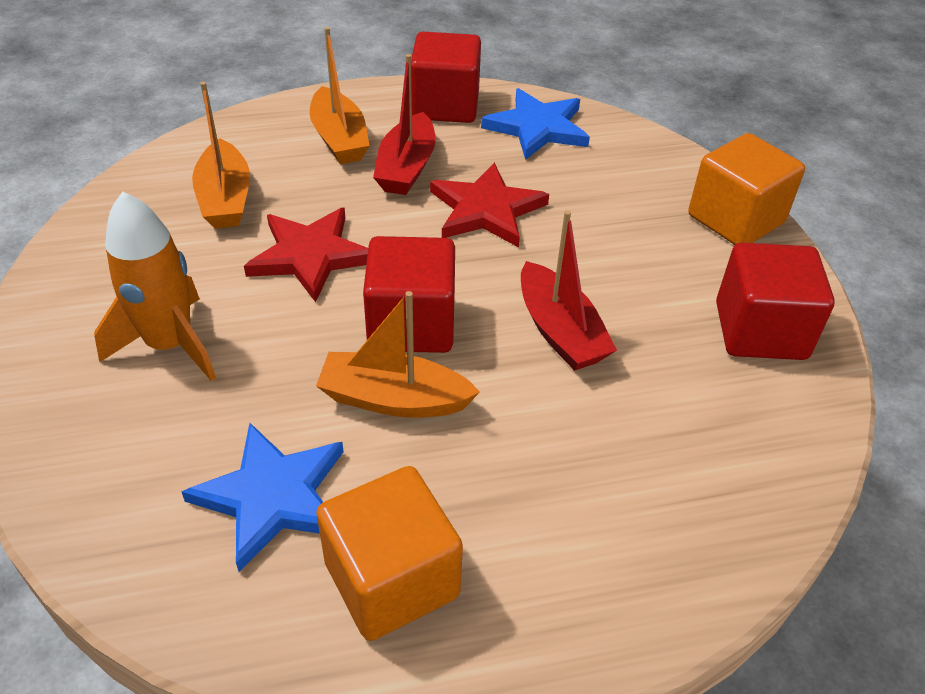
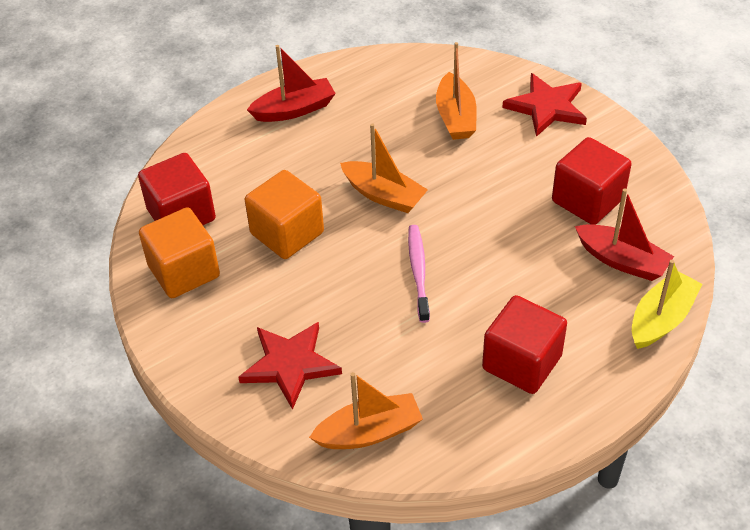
blue star: 2 -> 0
orange rocket: 1 -> 0
pink toothbrush: 0 -> 1
yellow boat: 0 -> 1

